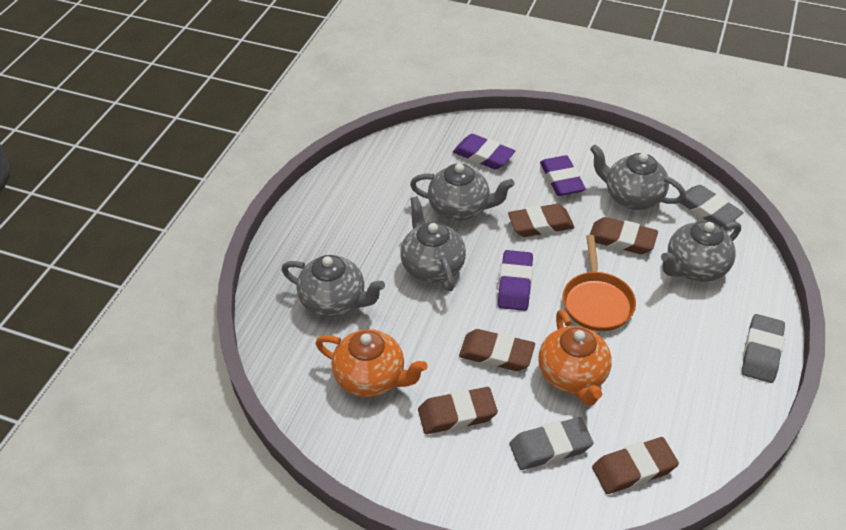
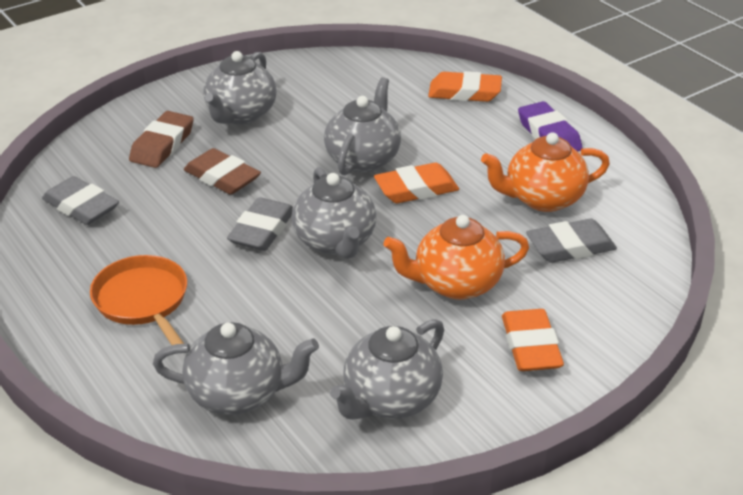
brown eraser: 5 -> 2
orange eraser: 0 -> 3
purple eraser: 3 -> 1

